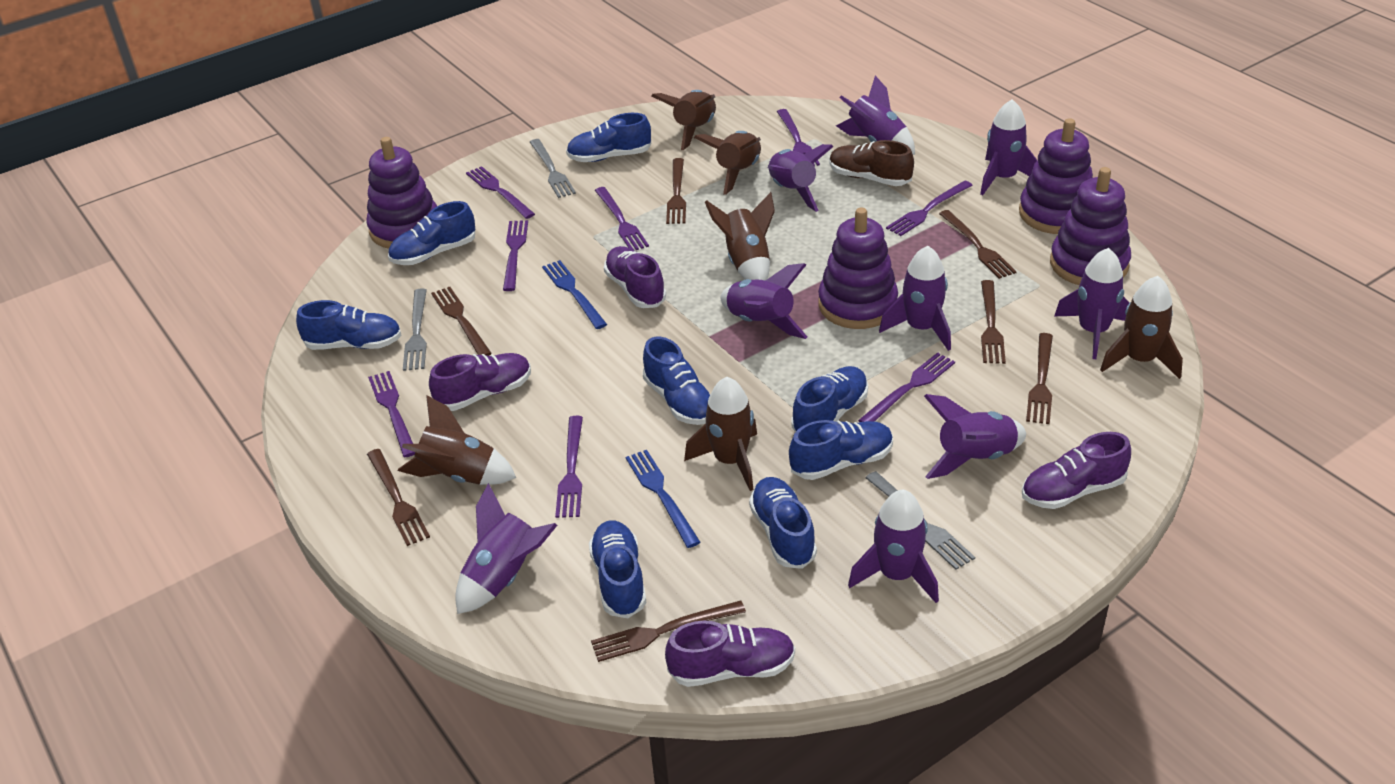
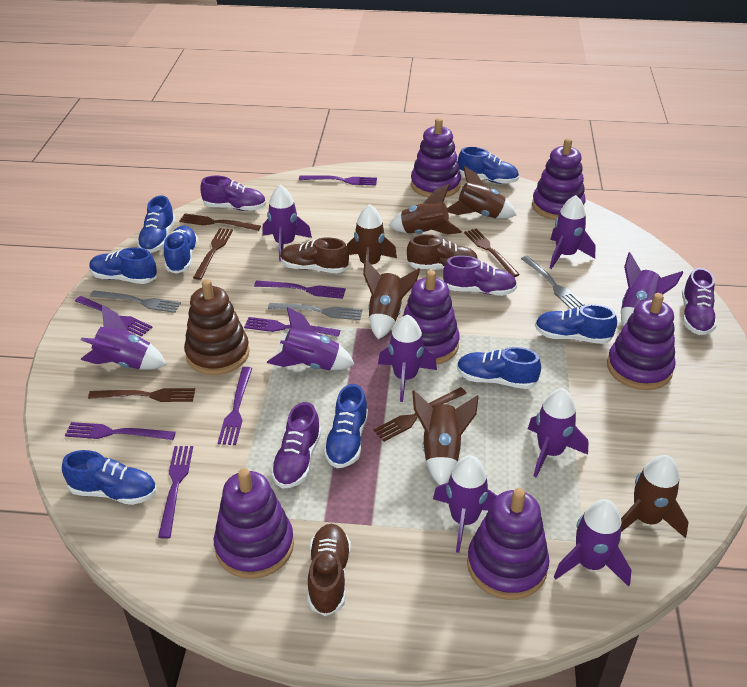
blue fork: 2 -> 0
brown fork: 7 -> 5
brown shoe: 1 -> 3
brown stacking toy: 0 -> 1
purple fork: 8 -> 7
purple stacking toy: 4 -> 6

